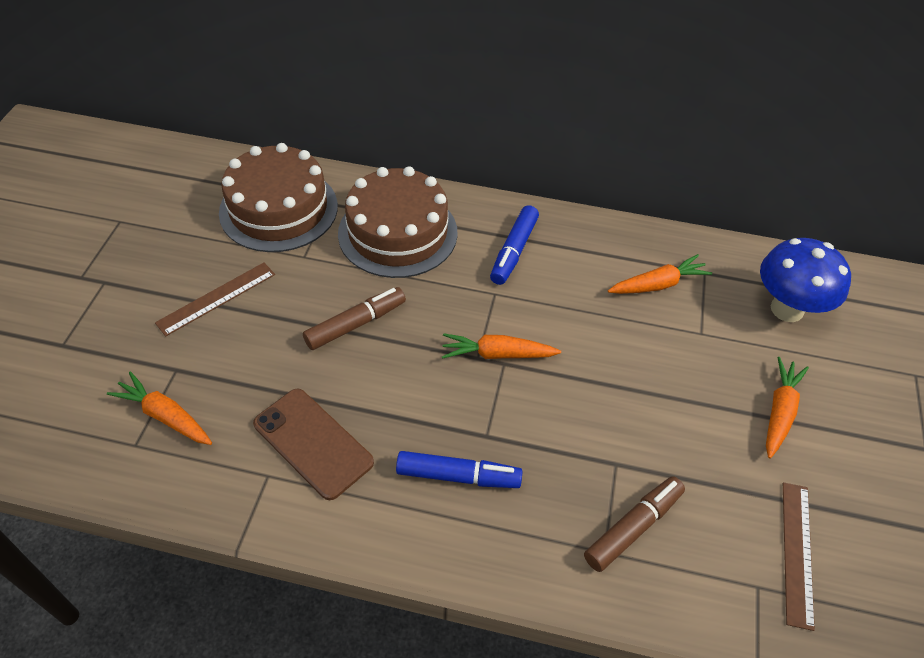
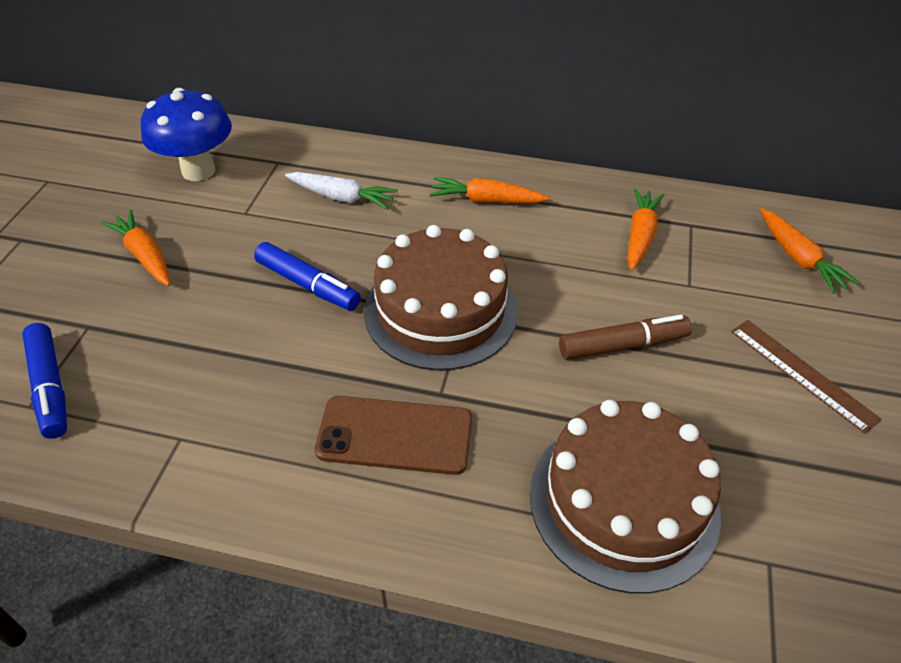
brown marker: 2 -> 1
brown ruler: 2 -> 1
white carrot: 0 -> 1

